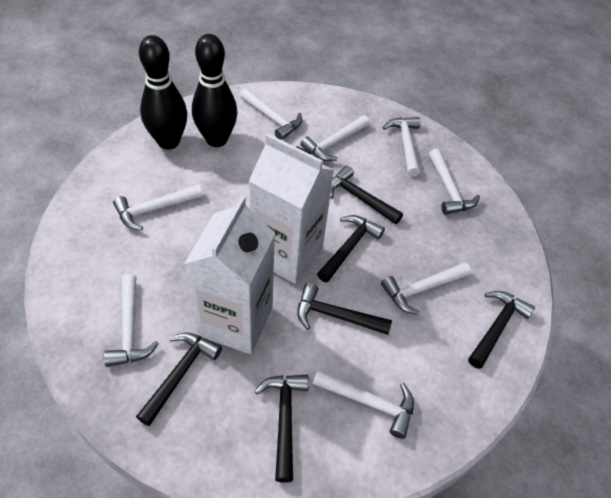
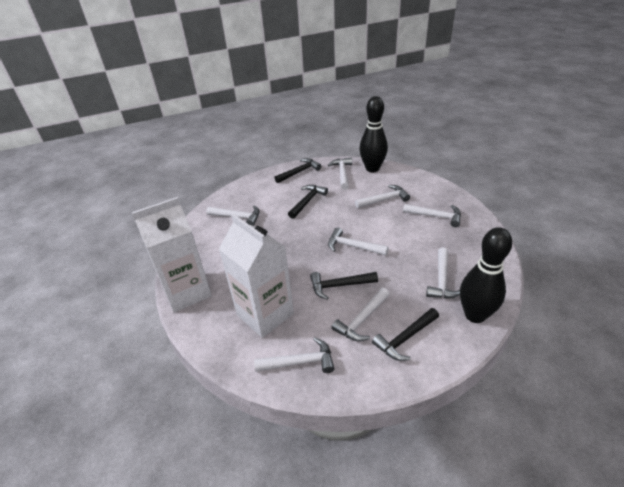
black hammer: 6 -> 4

